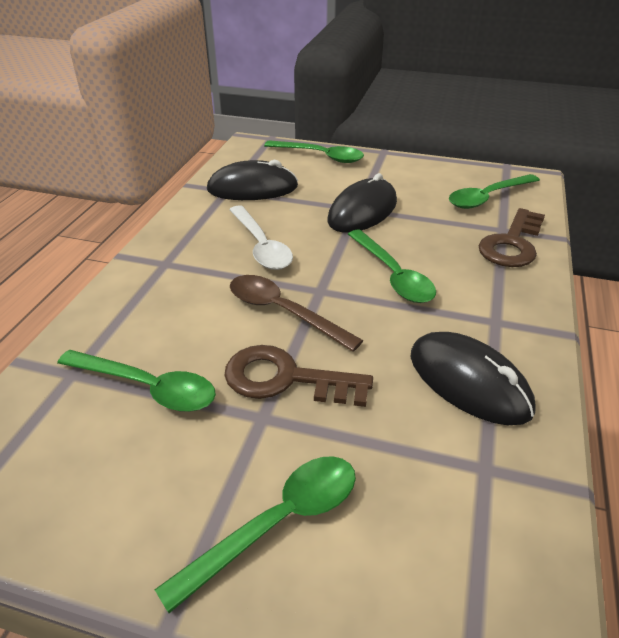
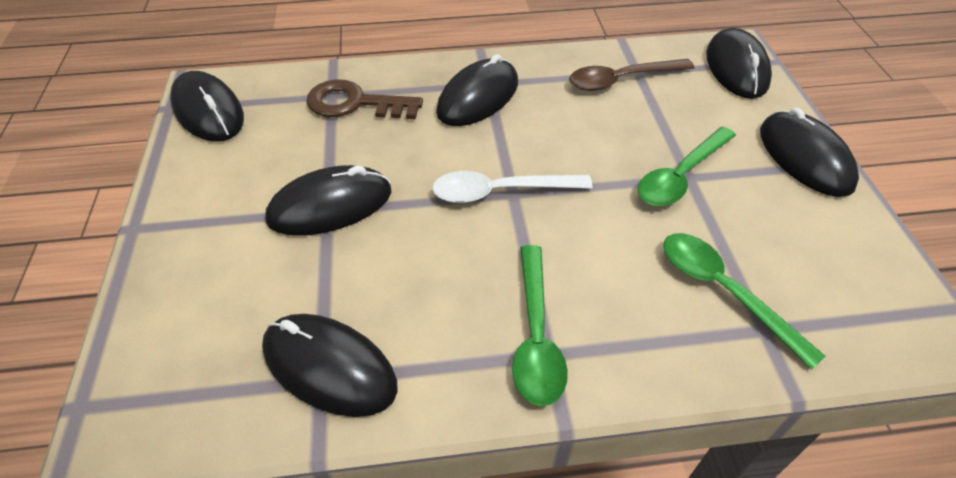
black mouse: 3 -> 6
brown key: 2 -> 1
green spoon: 5 -> 3

